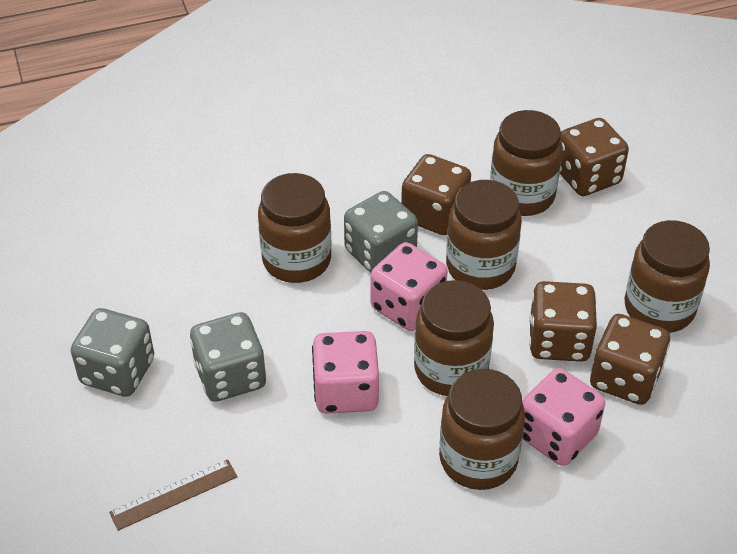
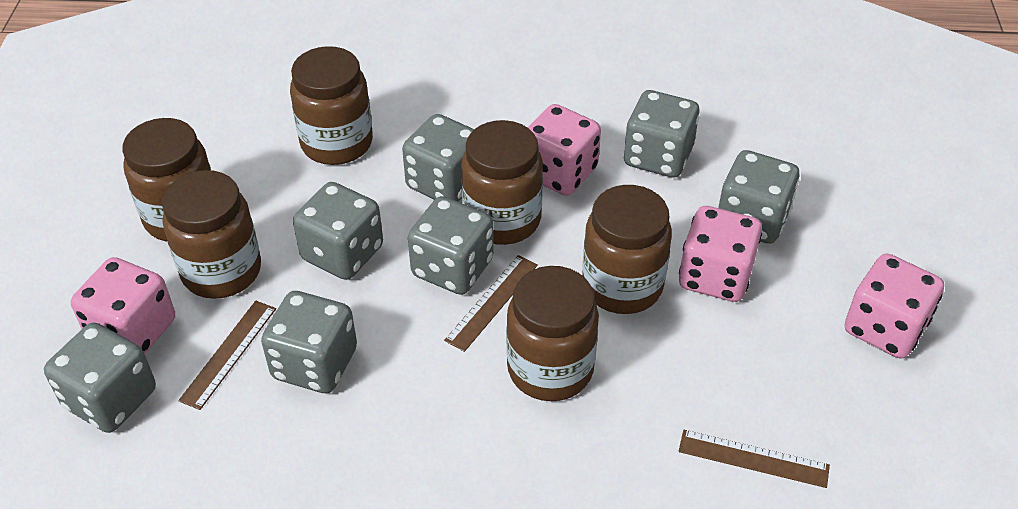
brown dice: 4 -> 0
brown ruler: 1 -> 3
grey dice: 3 -> 7
pink dice: 3 -> 4

